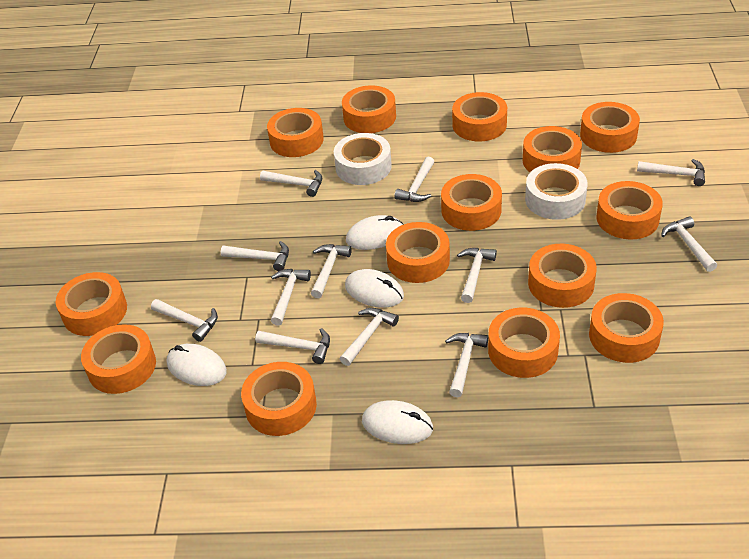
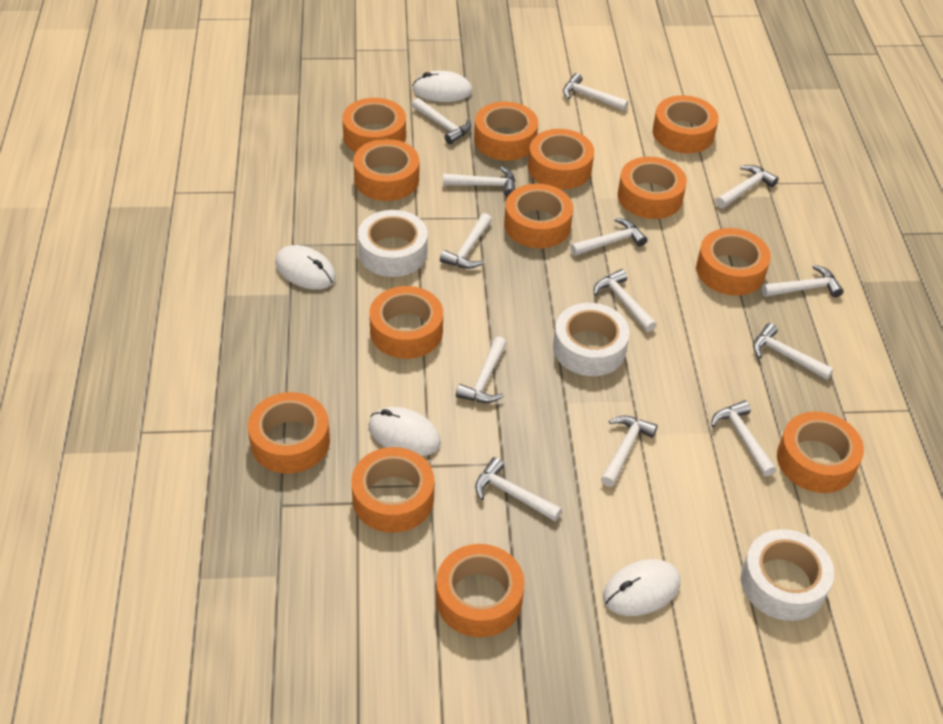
orange tape: 14 -> 13
white hammer: 12 -> 13
white tape: 2 -> 3

